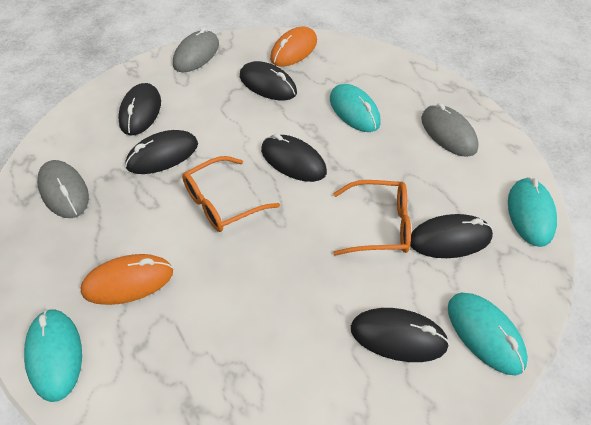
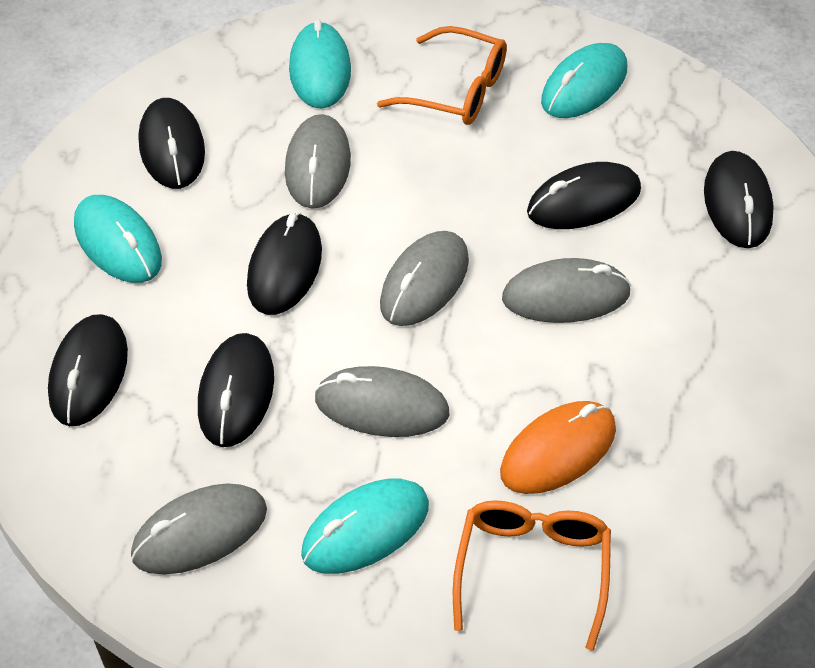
grey mouse: 3 -> 5
orange mouse: 2 -> 1

